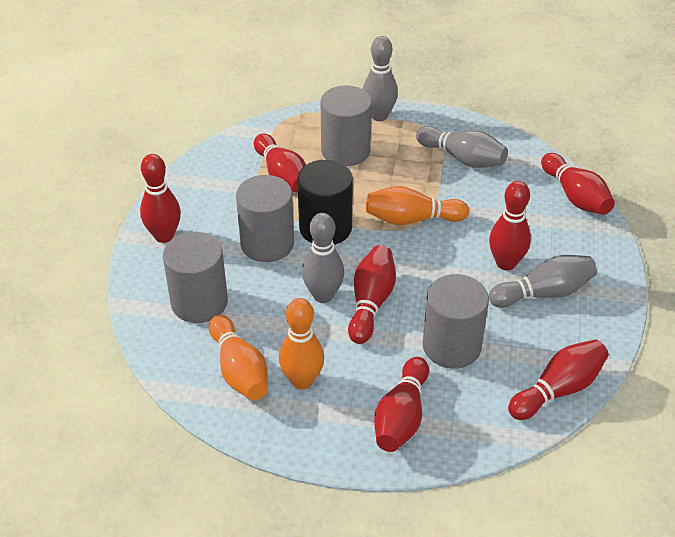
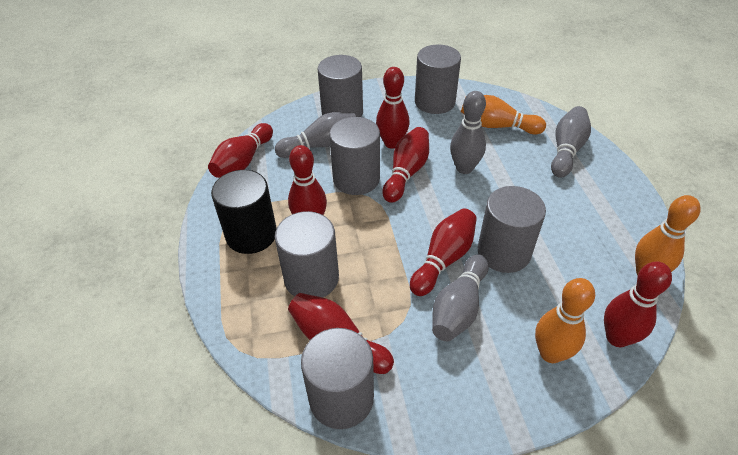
grey cylinder: 4 -> 6

